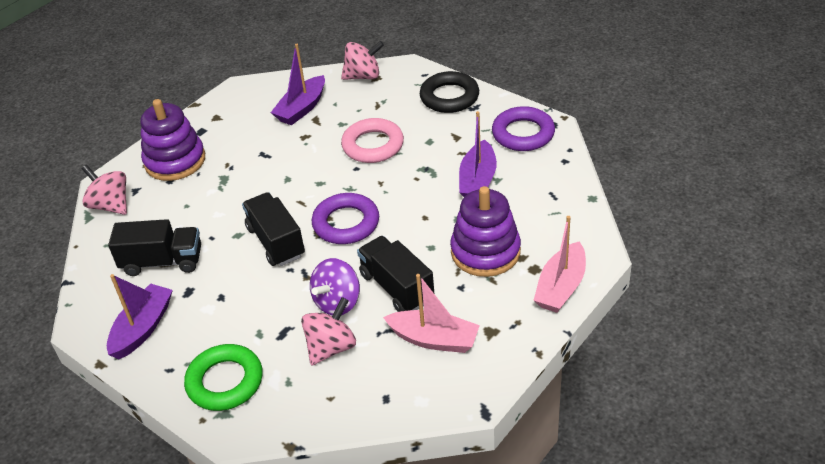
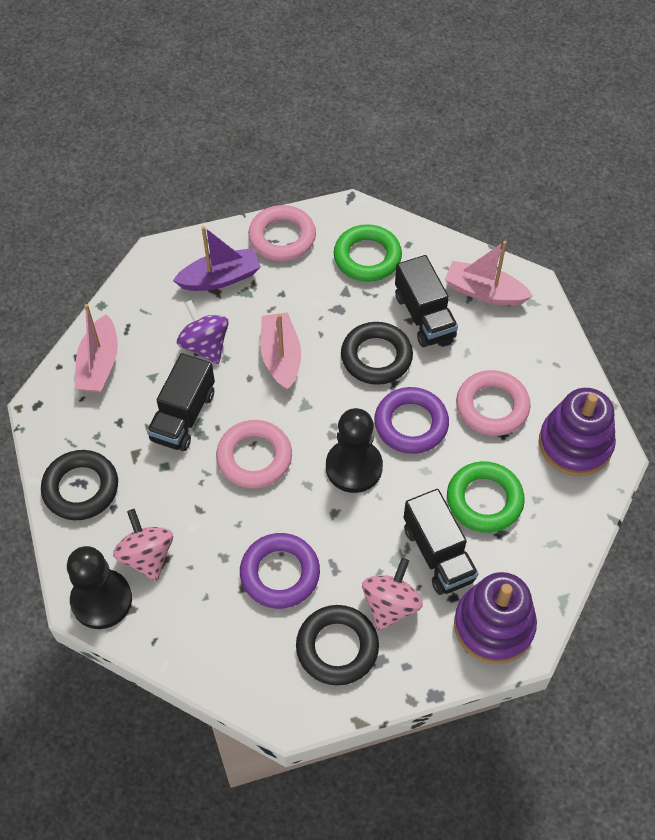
black pawn: 0 -> 2
black ring: 1 -> 3
green ring: 1 -> 2
pink boat: 2 -> 3
pink ring: 1 -> 3
pink spinning top: 3 -> 2
purple boat: 3 -> 1

